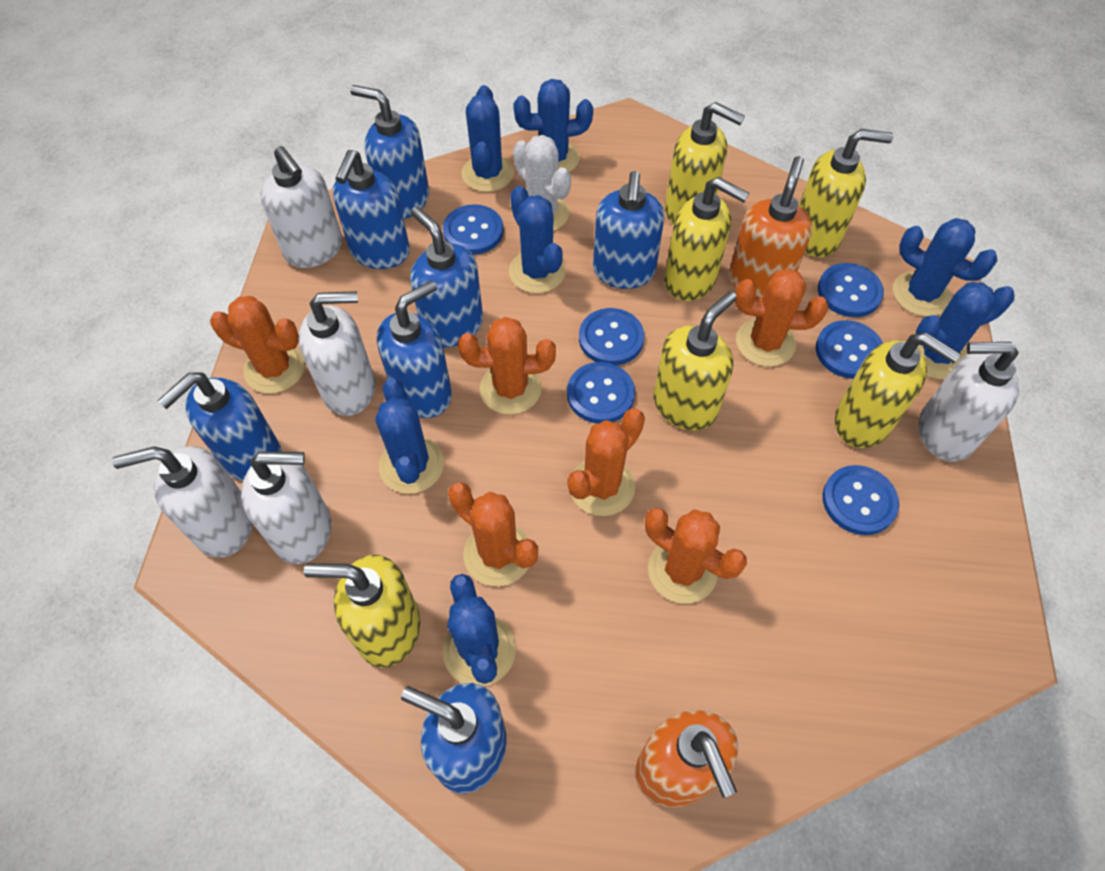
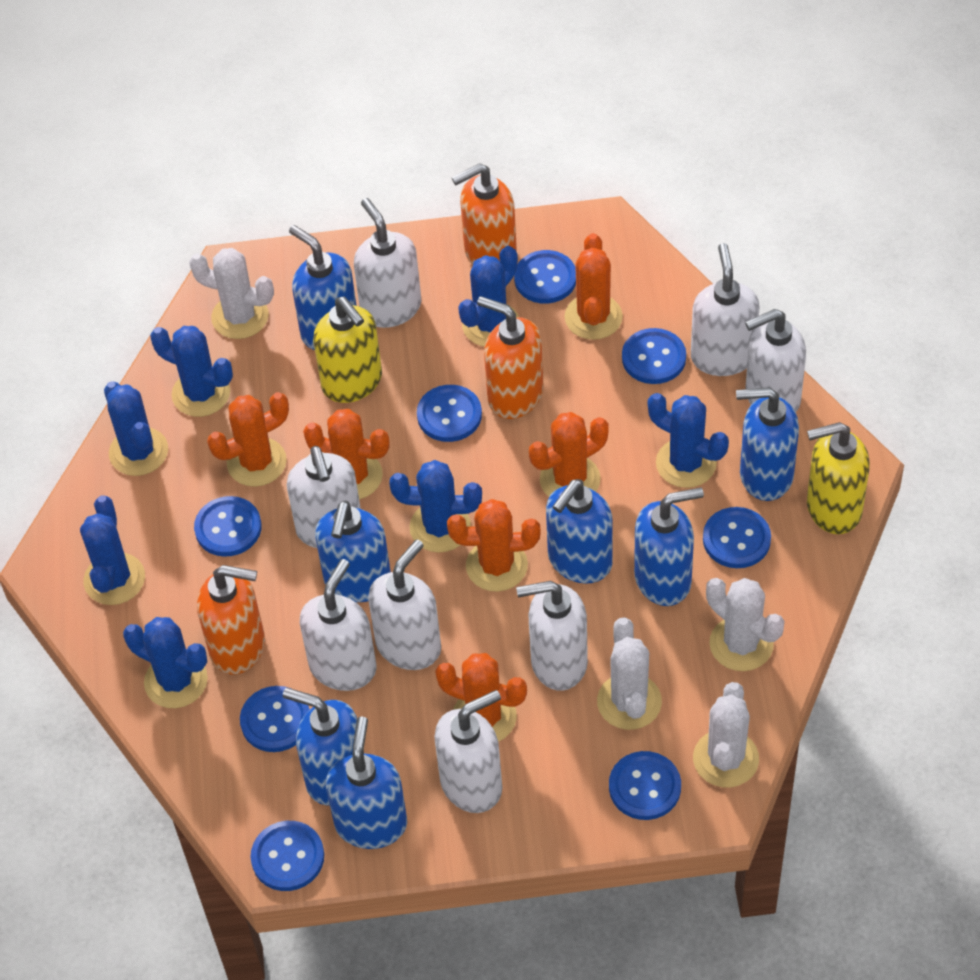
blue button: 6 -> 8
orange soap dispenser: 2 -> 3
white cactus: 1 -> 4
white soap dispenser: 5 -> 8
yellow soap dispenser: 6 -> 2

